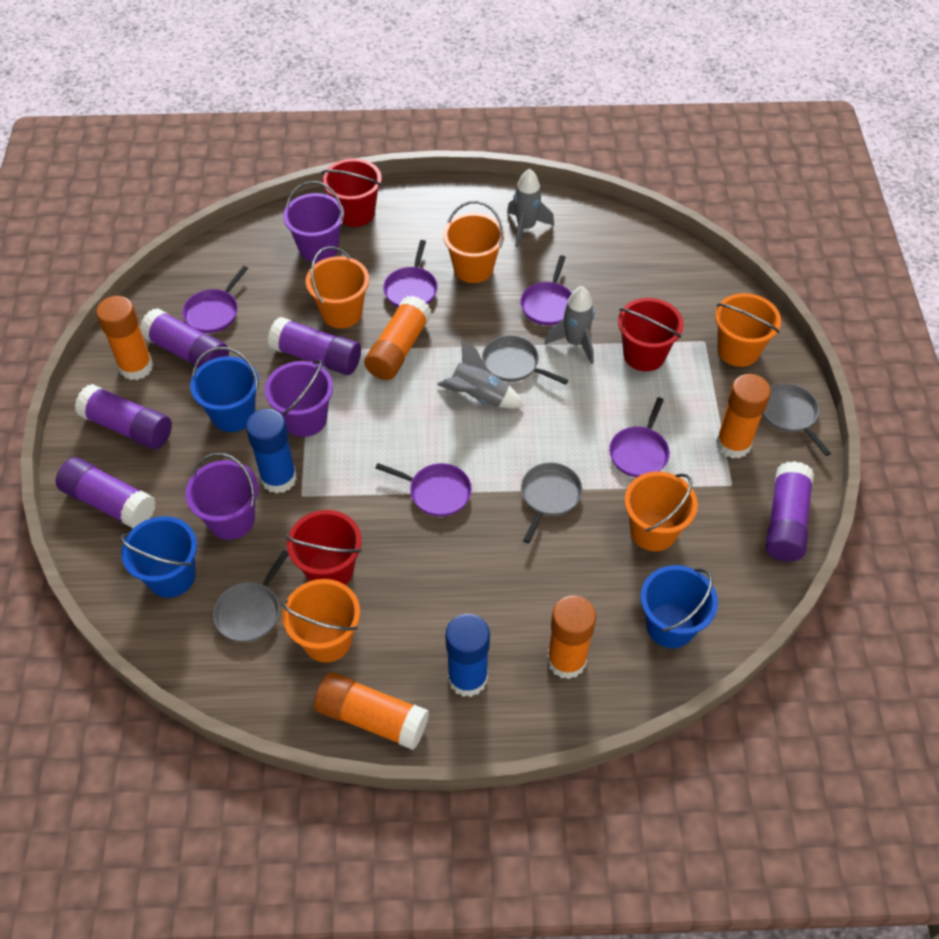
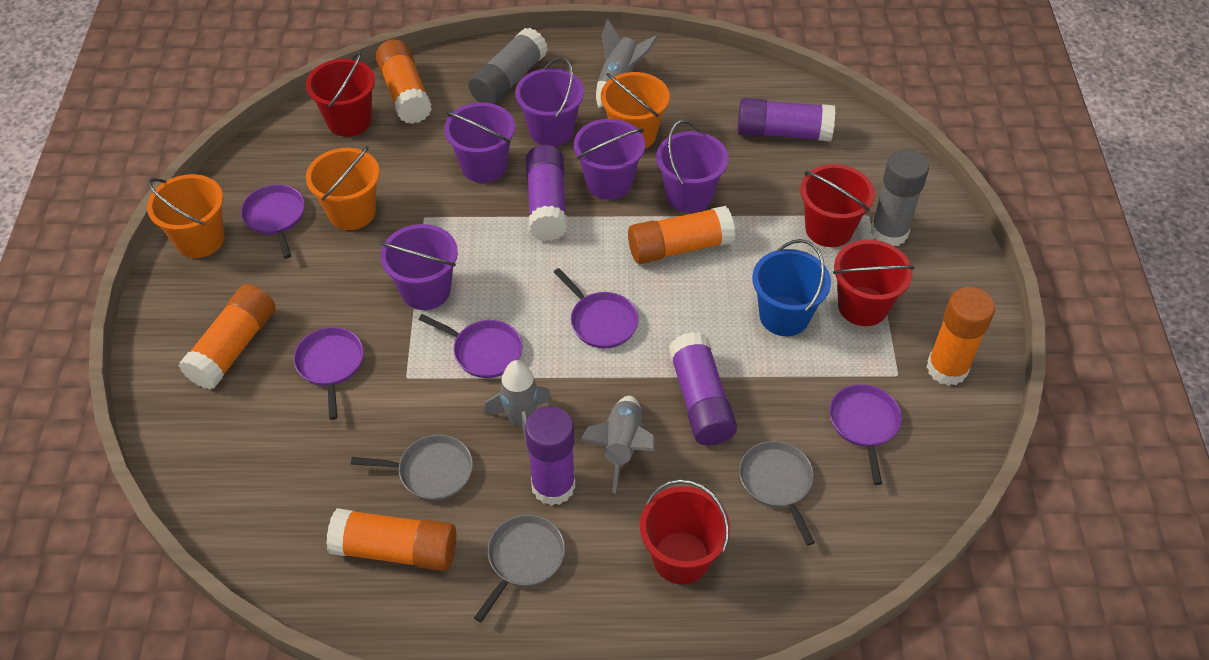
blue bucket: 3 -> 1
blue glue stick: 2 -> 0
grey glue stick: 0 -> 2
grey pan: 4 -> 3
orange bucket: 5 -> 3
purple bucket: 3 -> 5
purple glue stick: 5 -> 4
red bucket: 3 -> 4

